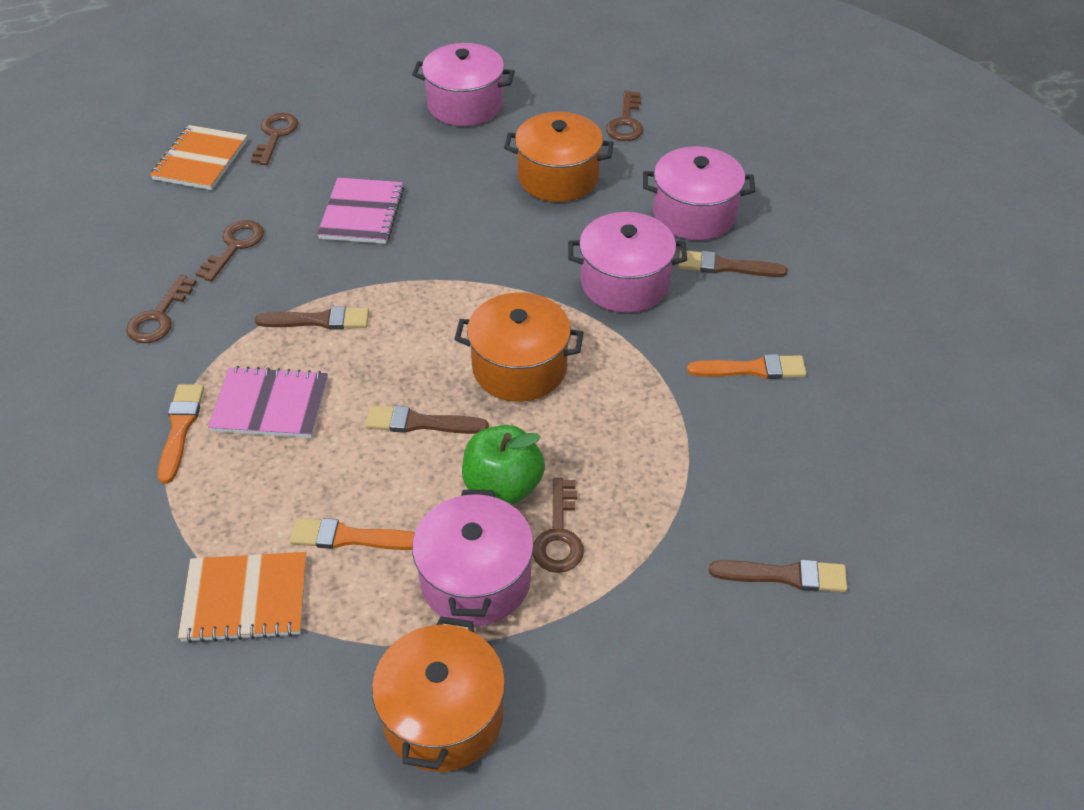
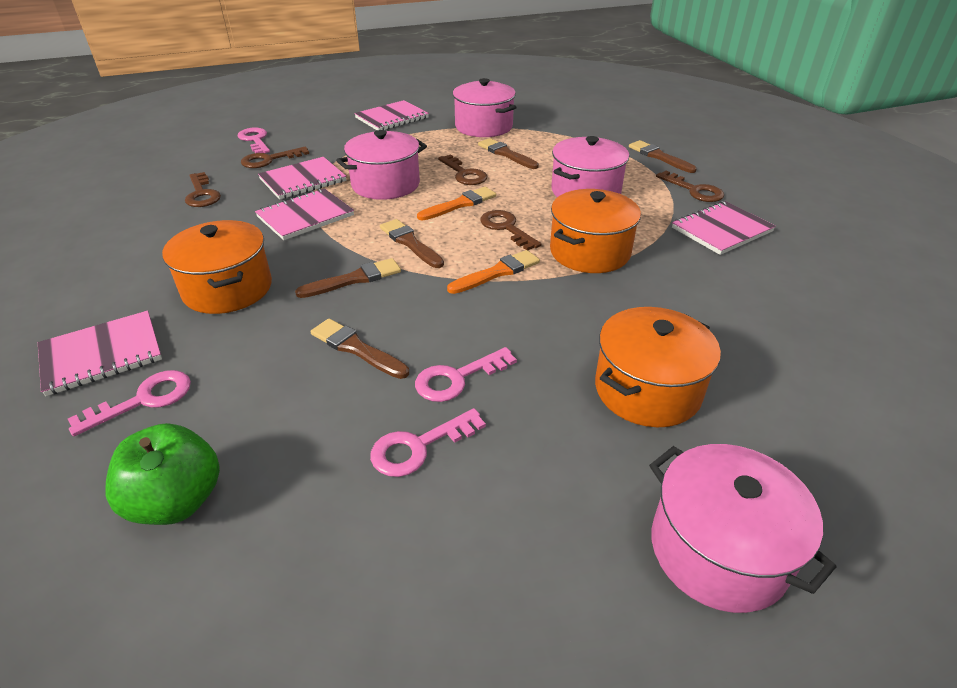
brown brush: 4 -> 5
orange brush: 3 -> 2
orange notebook: 2 -> 0
pink key: 0 -> 4
pink notebook: 2 -> 5

